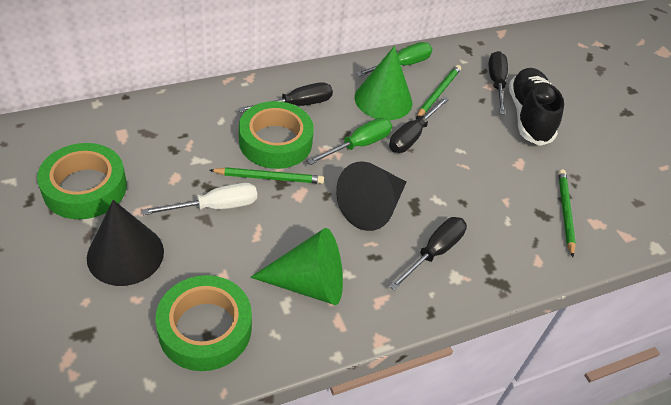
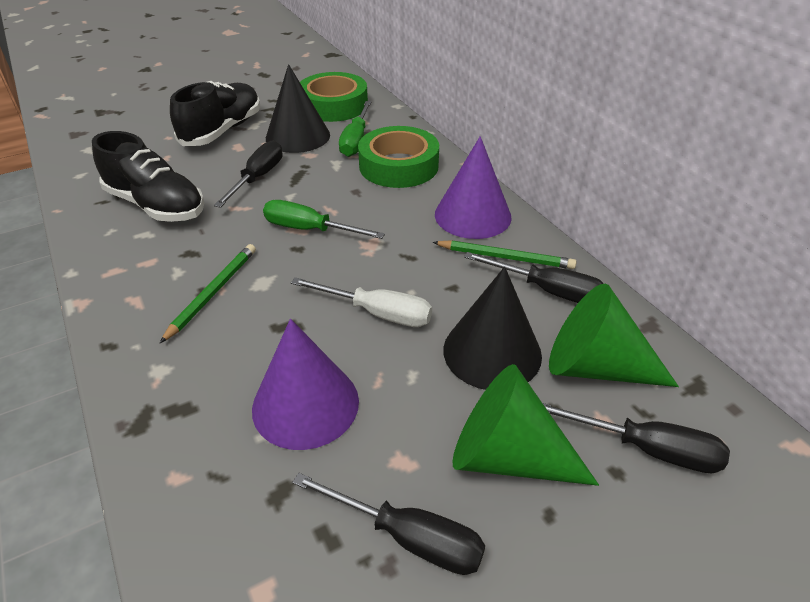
black shoe: 1 -> 2
green pencil: 3 -> 2
green tape: 3 -> 2
purple cone: 0 -> 2

